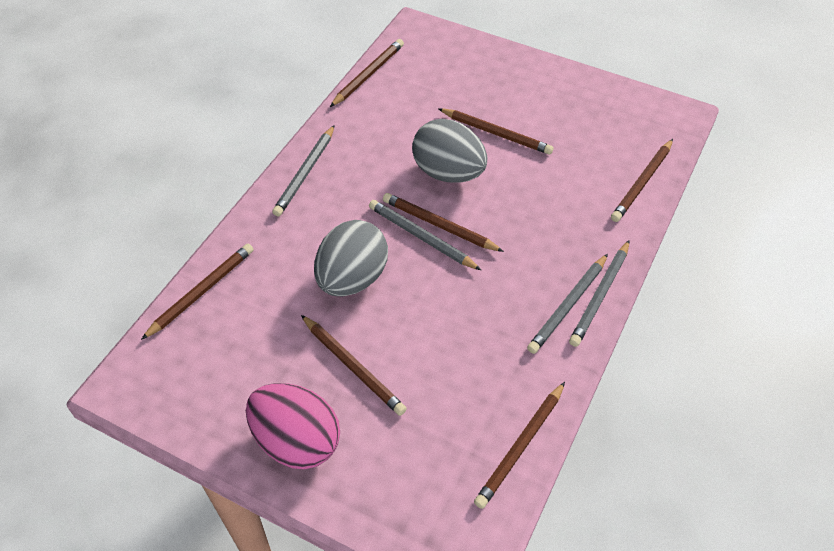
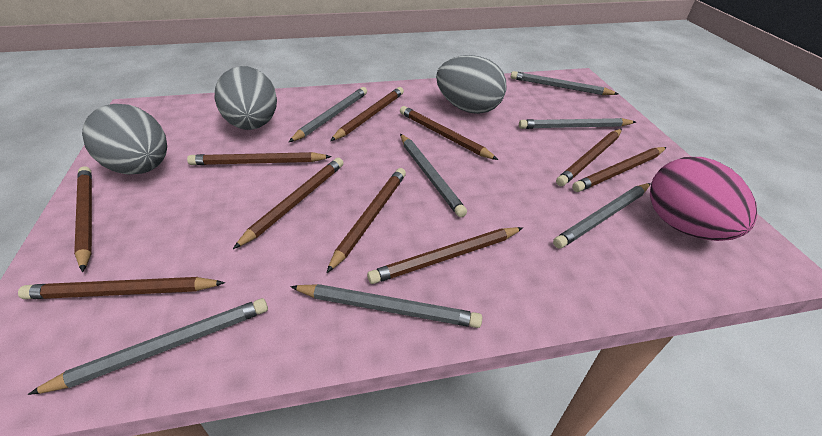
brown pencil: 7 -> 10
grey egg: 2 -> 3
grey pencil: 4 -> 7

